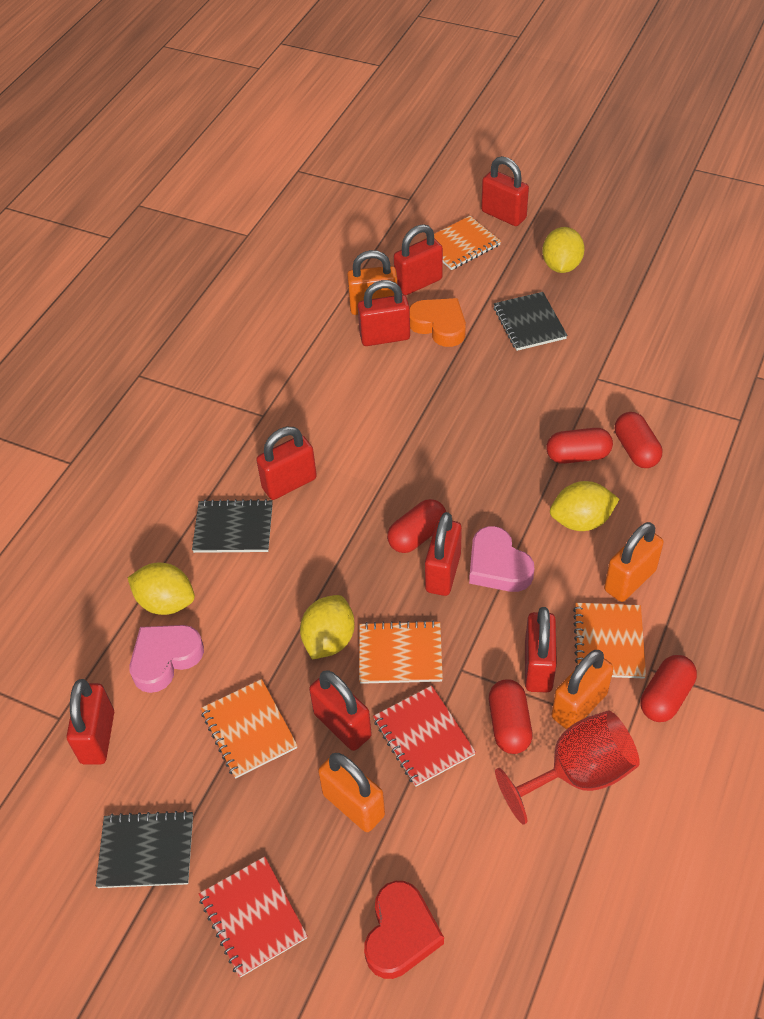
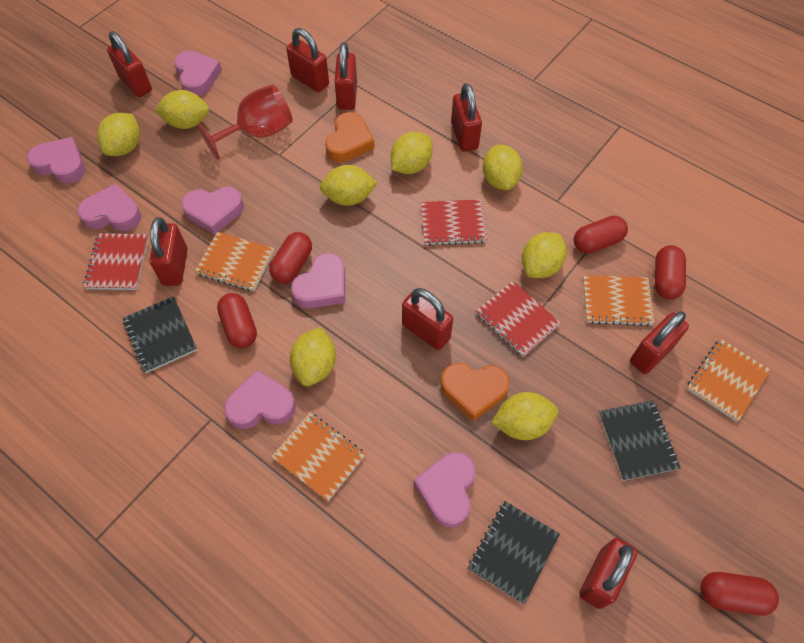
orange heart: 1 -> 2
orange padlock: 4 -> 0
pink heart: 2 -> 7
red heart: 1 -> 0
red notebook: 2 -> 3
yellow lemon: 4 -> 8

